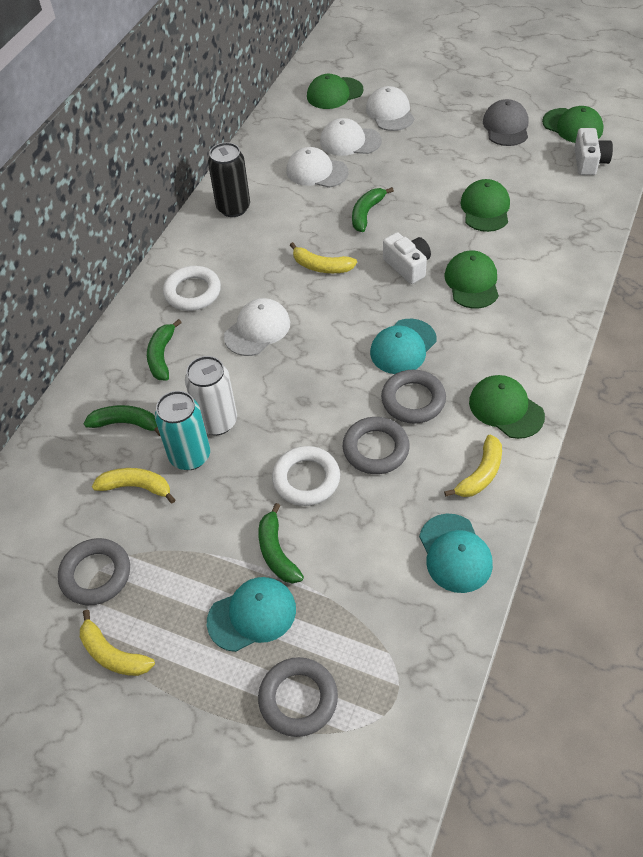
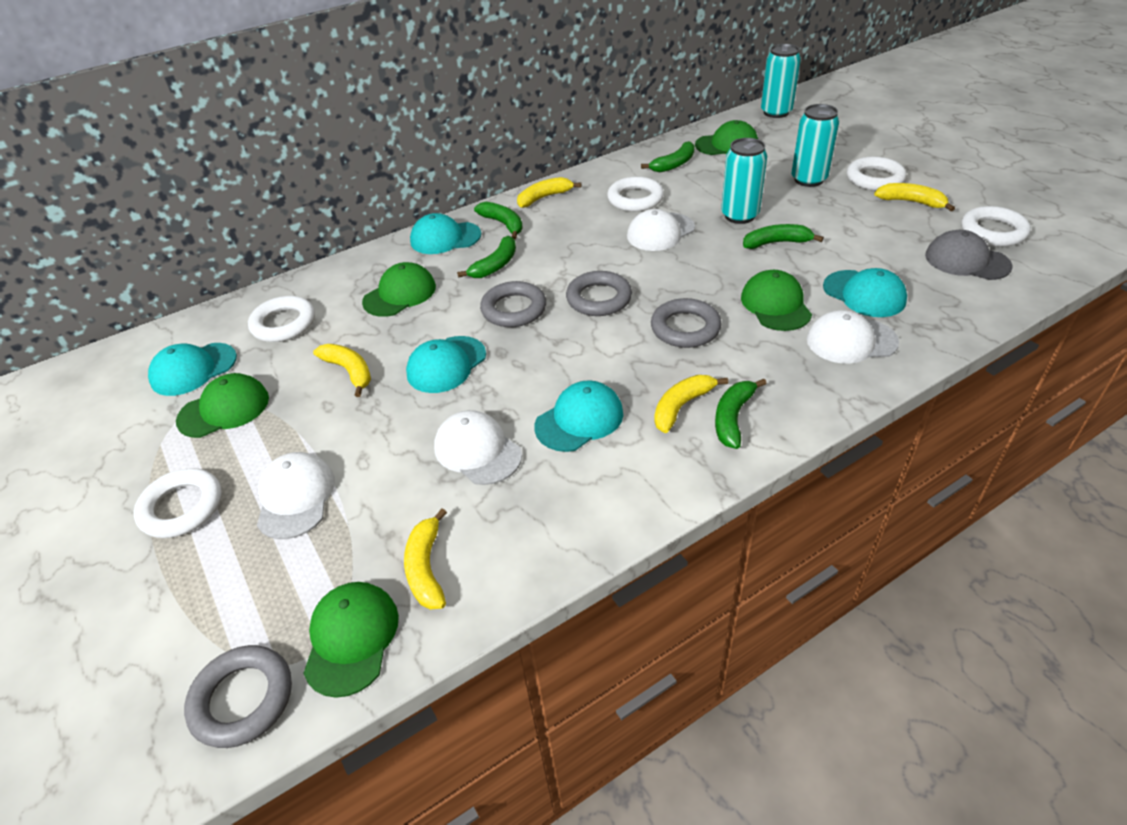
black can: 1 -> 0
green banana: 4 -> 5
turquoise can: 1 -> 3
turquoise cap: 3 -> 5
white camera: 2 -> 0
white can: 1 -> 0
white ring: 2 -> 5
yellow banana: 4 -> 5

